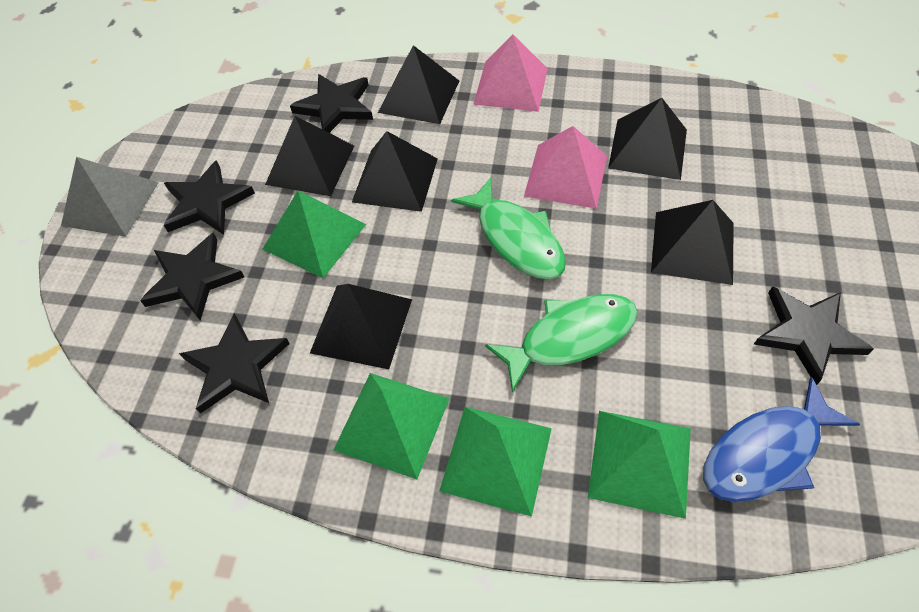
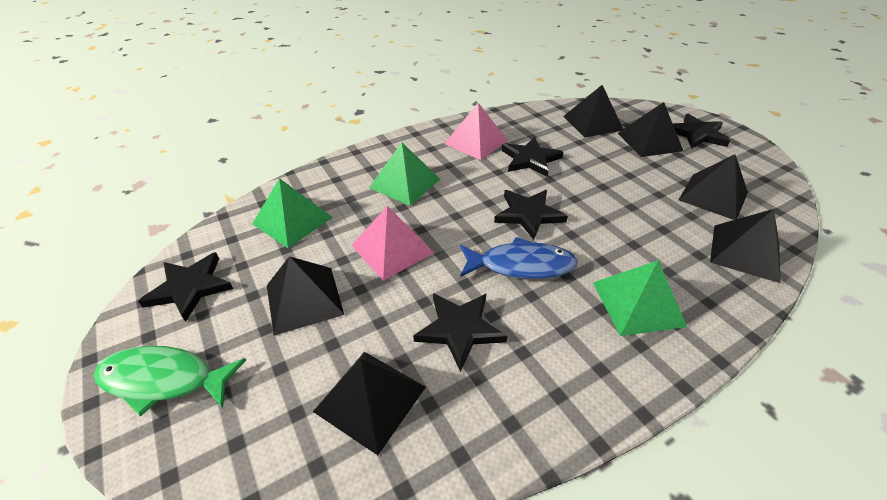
green fish: 2 -> 1
green pyramid: 4 -> 3
grey pyramid: 1 -> 0

